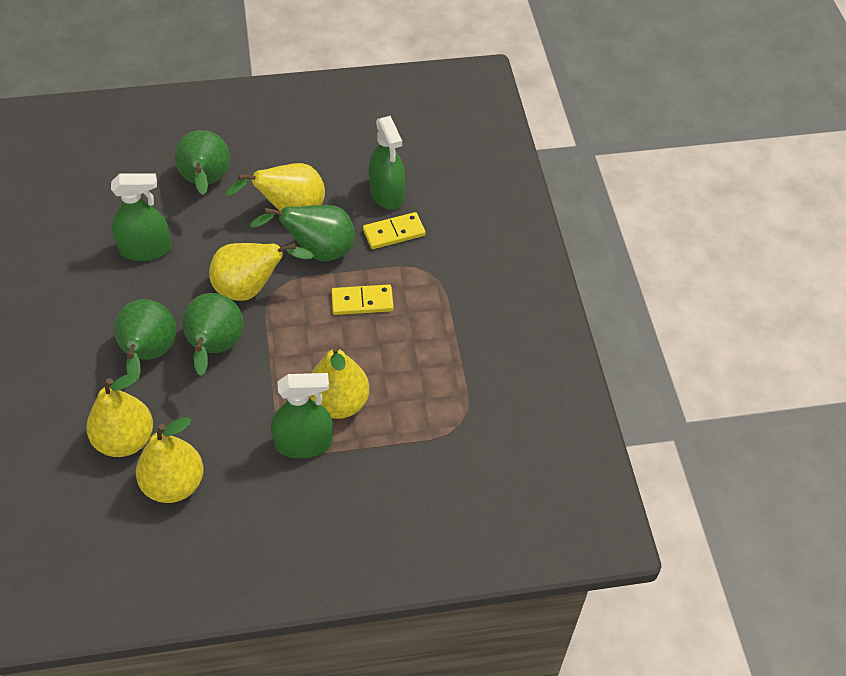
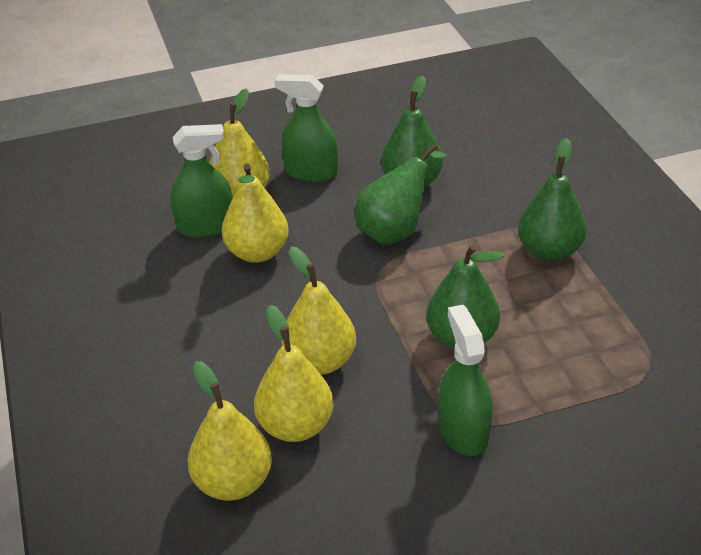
yellow domino: 2 -> 0

